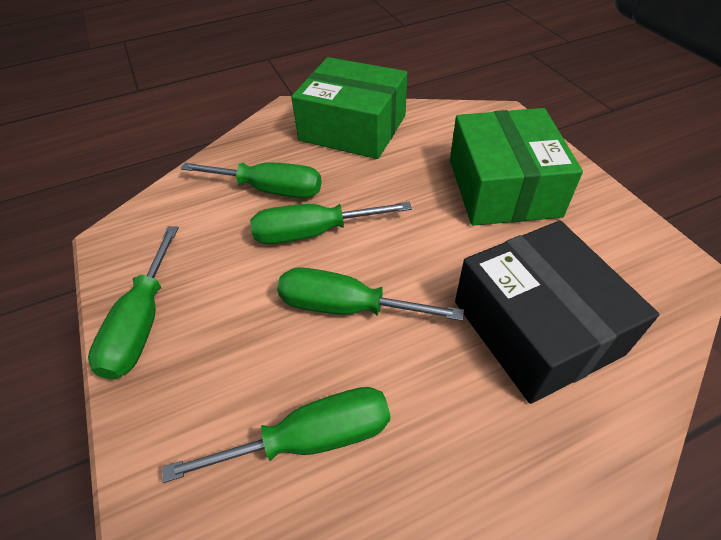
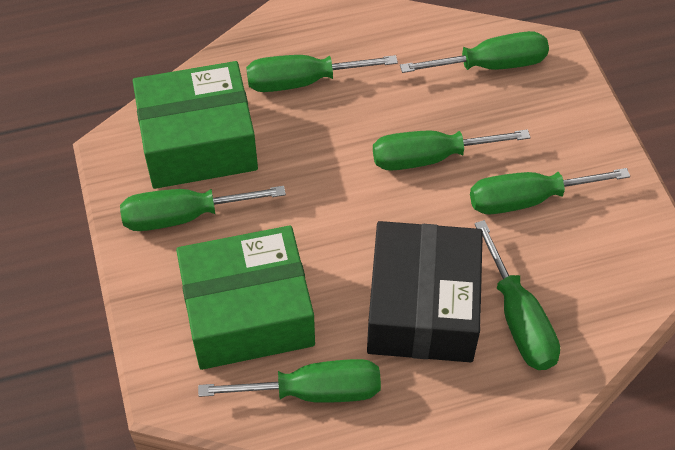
green screwdriver: 5 -> 7

